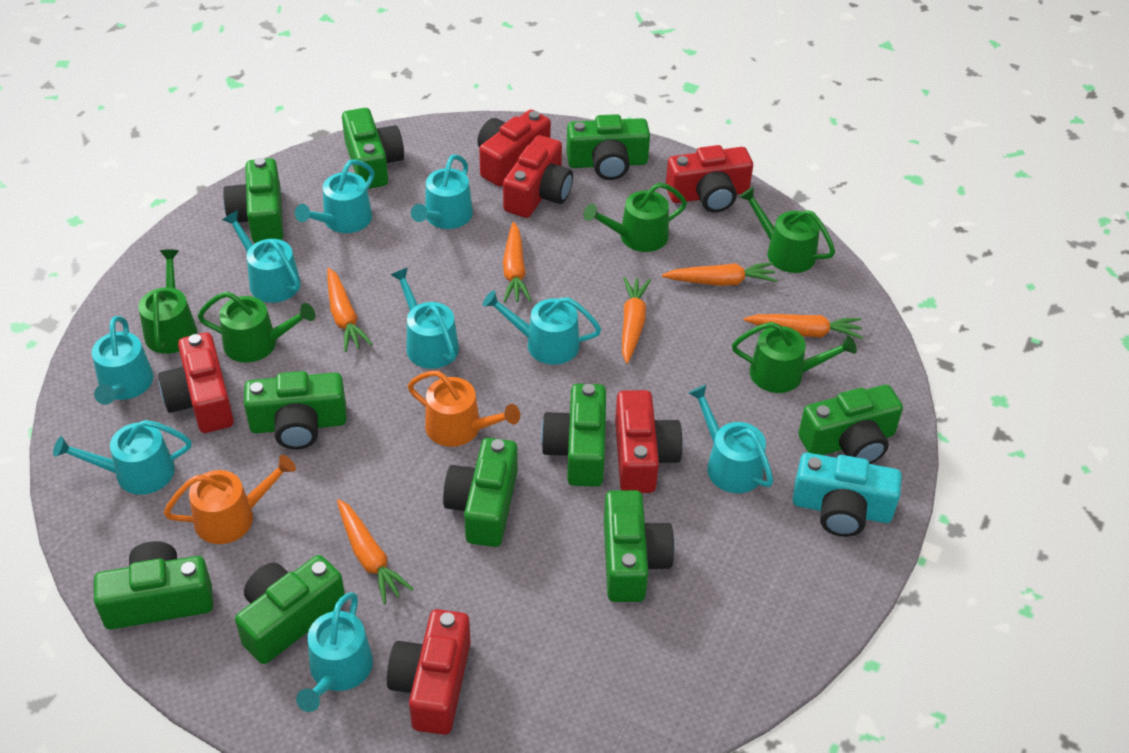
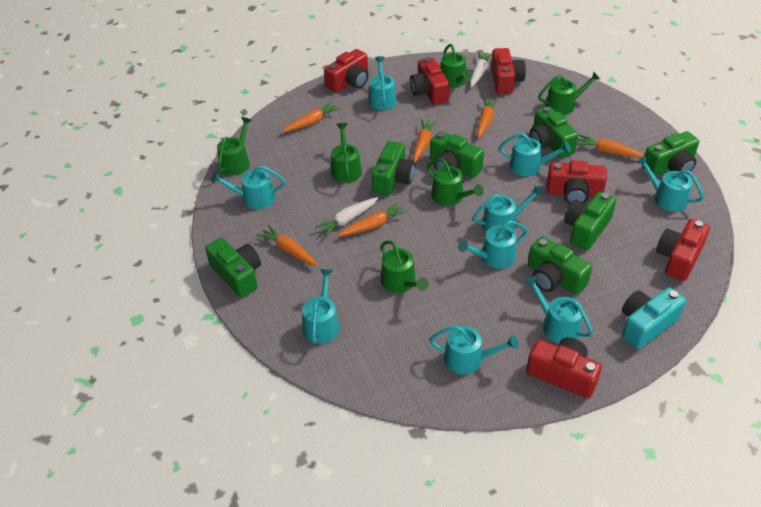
green camera: 10 -> 7
green watering can: 5 -> 6
orange watering can: 2 -> 0
white carrot: 0 -> 2

